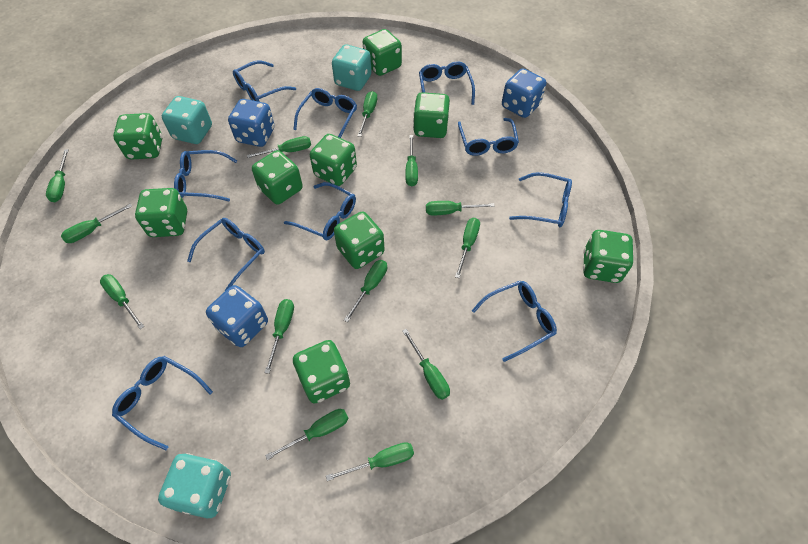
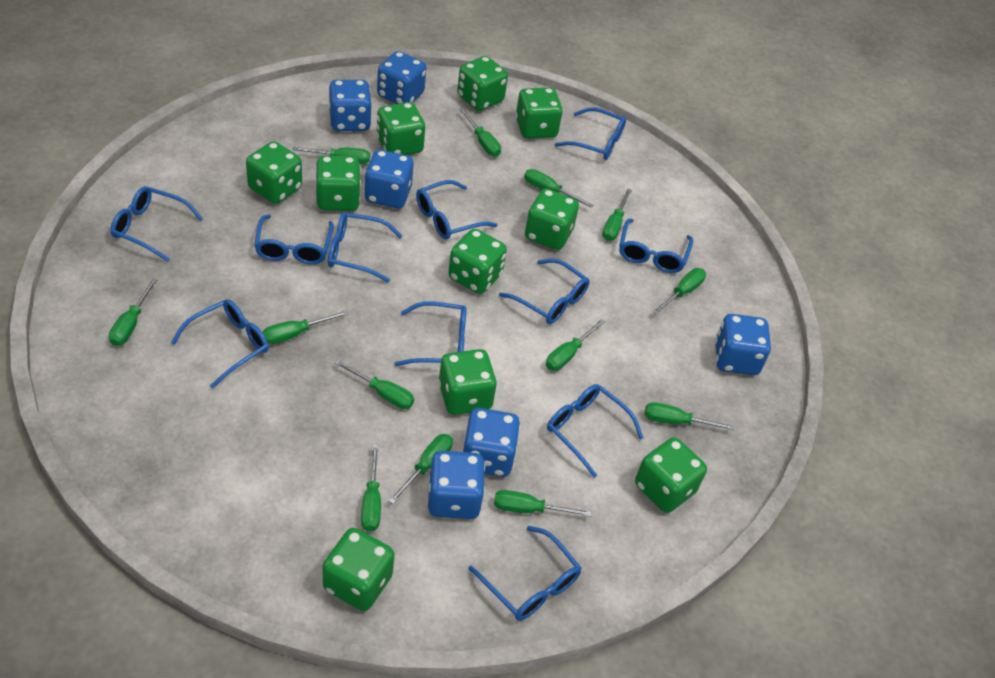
blue dice: 3 -> 6
blue glasses: 10 -> 11
green dice: 9 -> 10
turquoise dice: 3 -> 0

